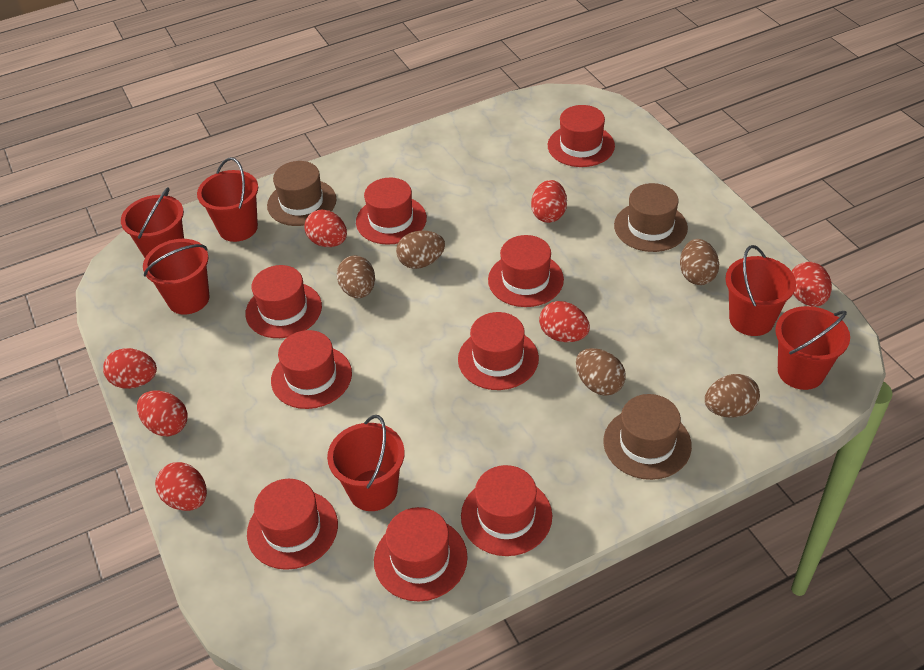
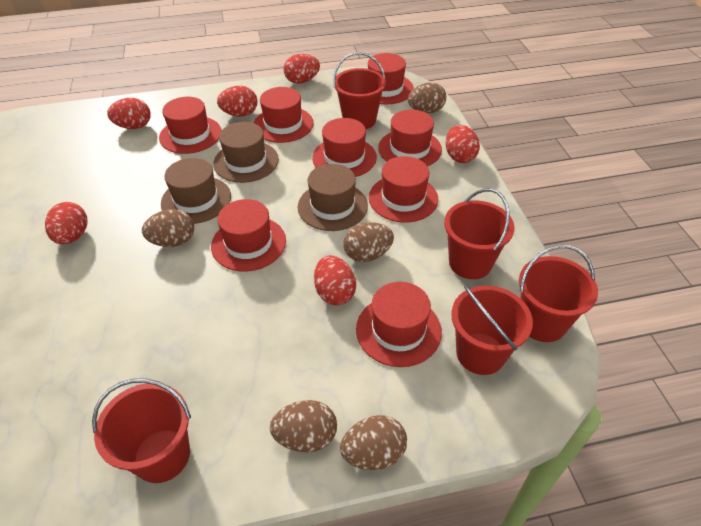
red bucket: 6 -> 5
red egg: 7 -> 6
red hat: 9 -> 8

